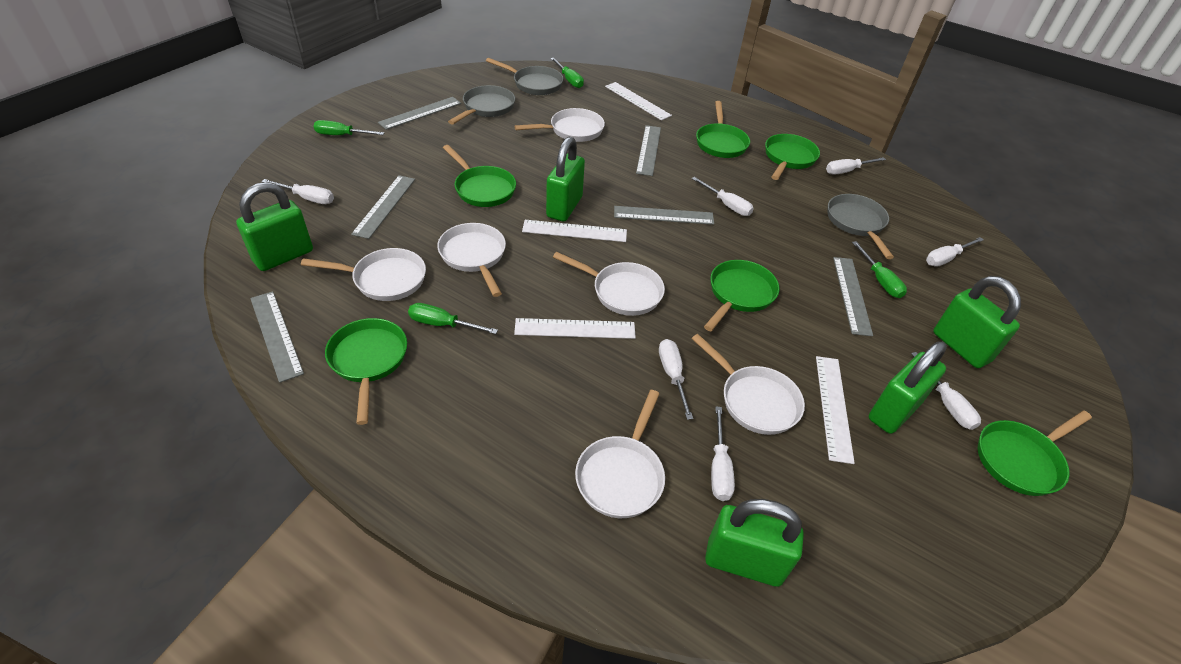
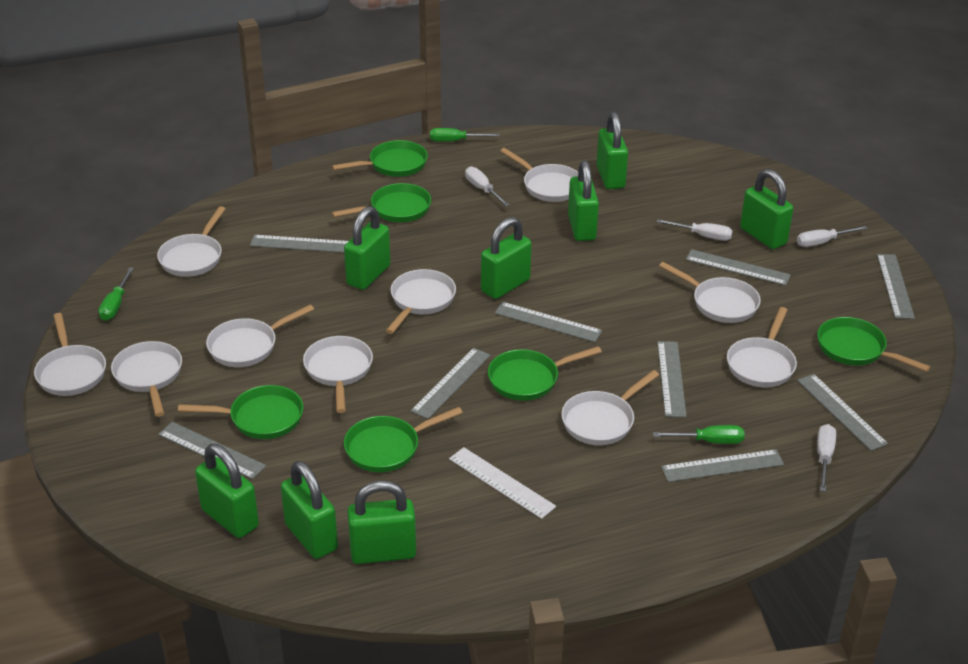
green padlock: 5 -> 8
green screwdriver: 4 -> 3
grey pan: 3 -> 0
grey ruler: 6 -> 9
white pan: 6 -> 10
white ruler: 4 -> 1
white screwdriver: 7 -> 4

